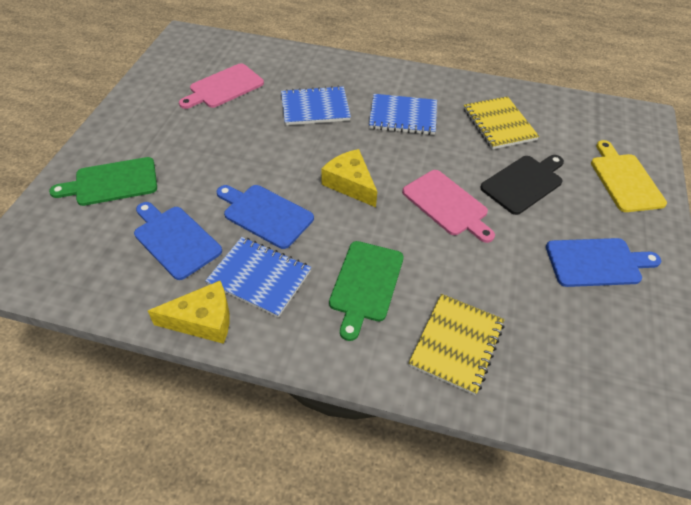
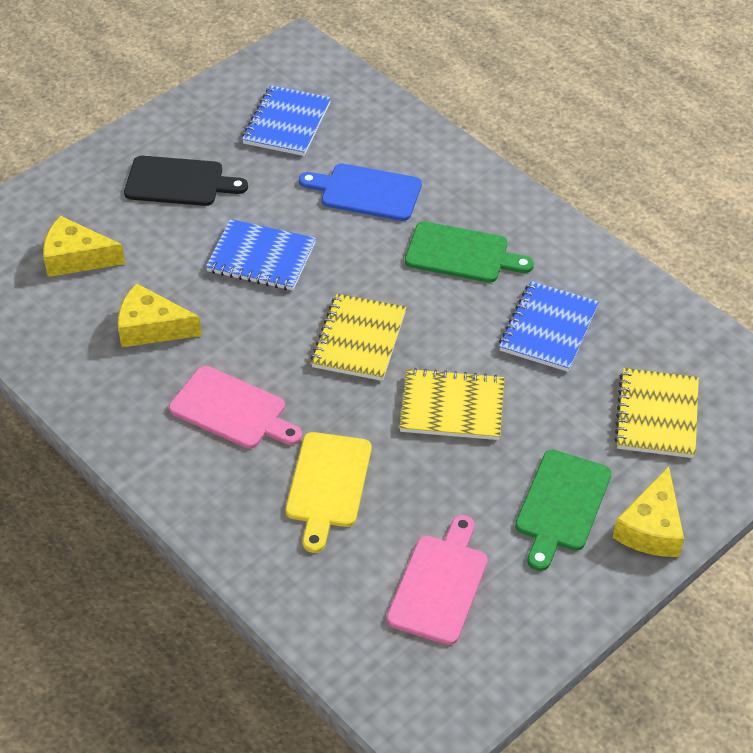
blue cutting board: 3 -> 1
yellow cheese: 2 -> 3
yellow notebook: 2 -> 3

